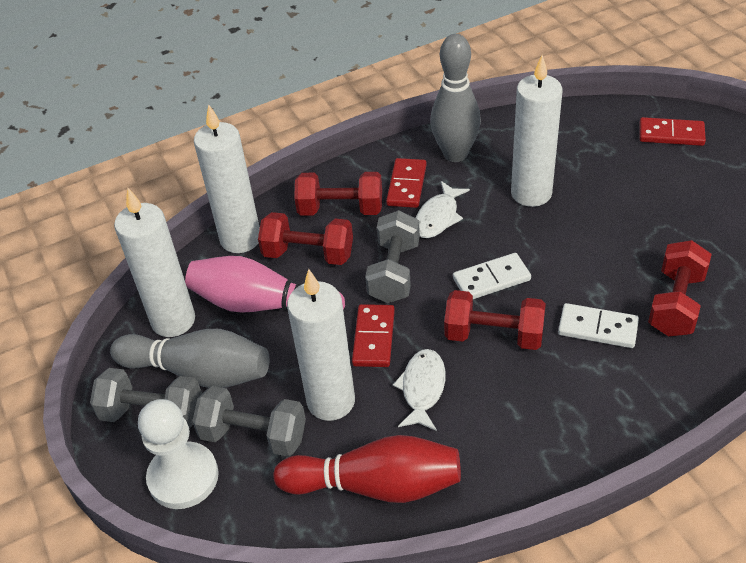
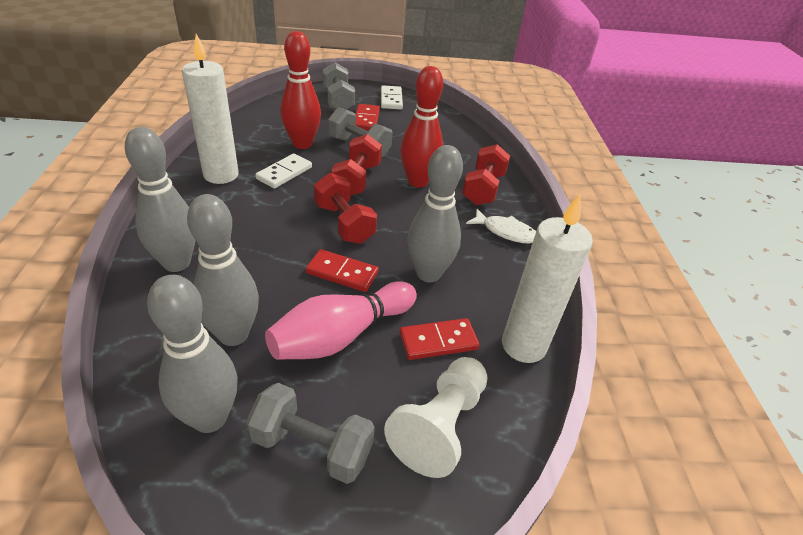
grey bowling pin: 2 -> 4
red bowling pin: 1 -> 2
red dumbbell: 4 -> 3
white candle: 4 -> 2
white fish: 2 -> 1

